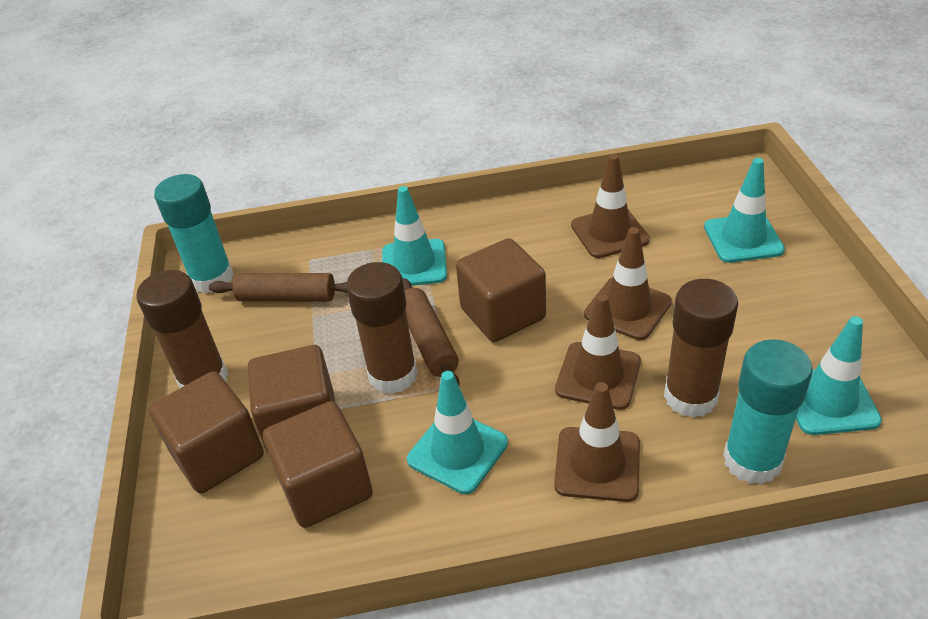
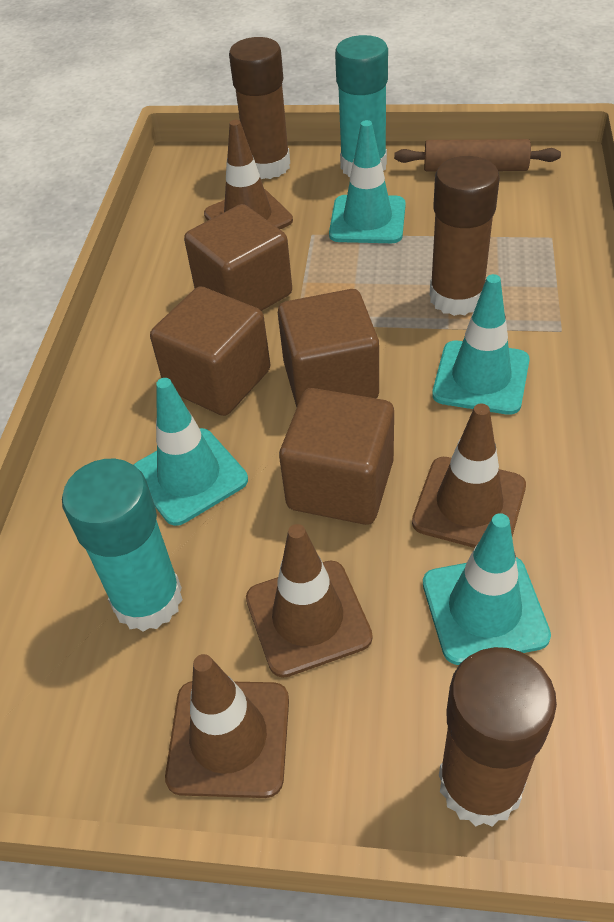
brown rolling pin: 2 -> 1

